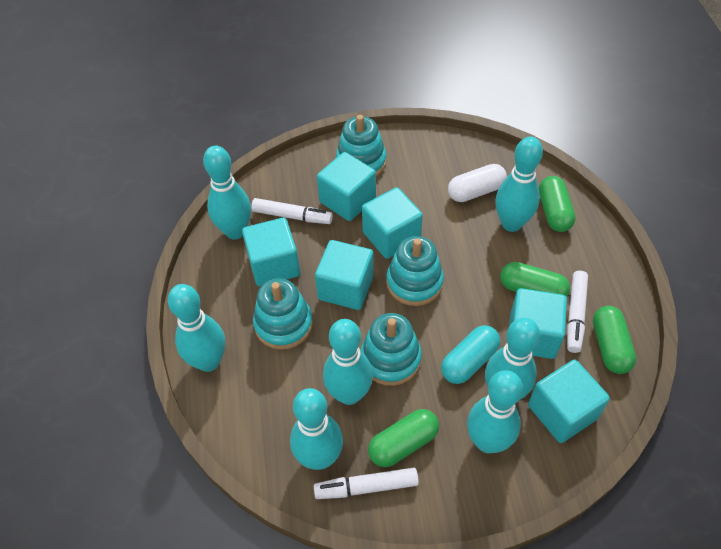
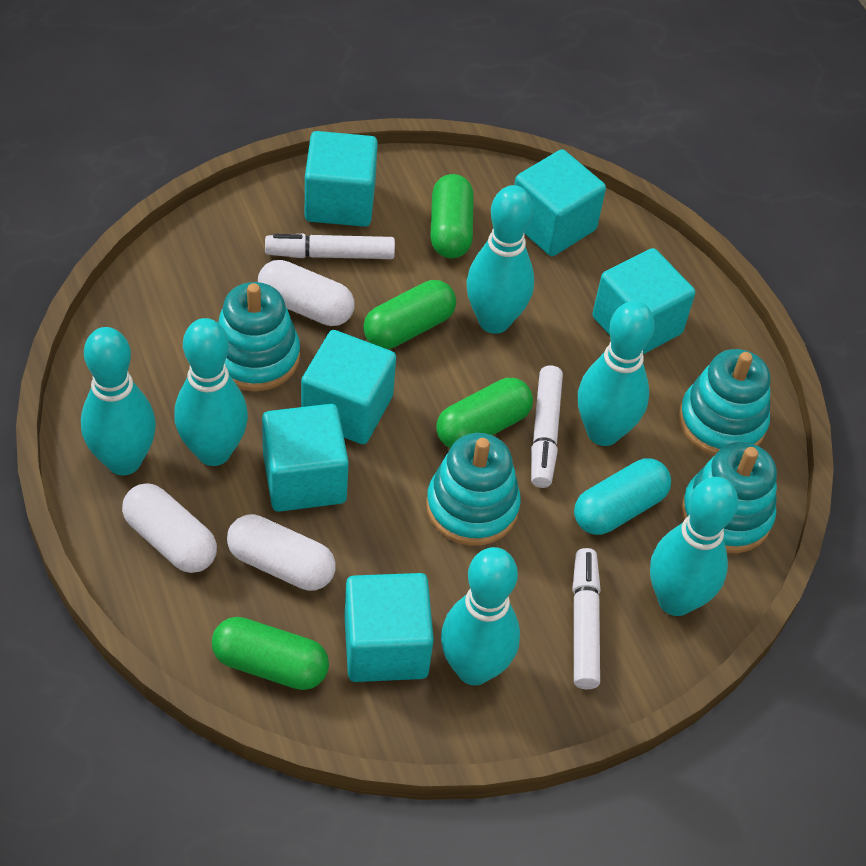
turquoise bowling pin: 7 -> 6
white capsule: 1 -> 3

